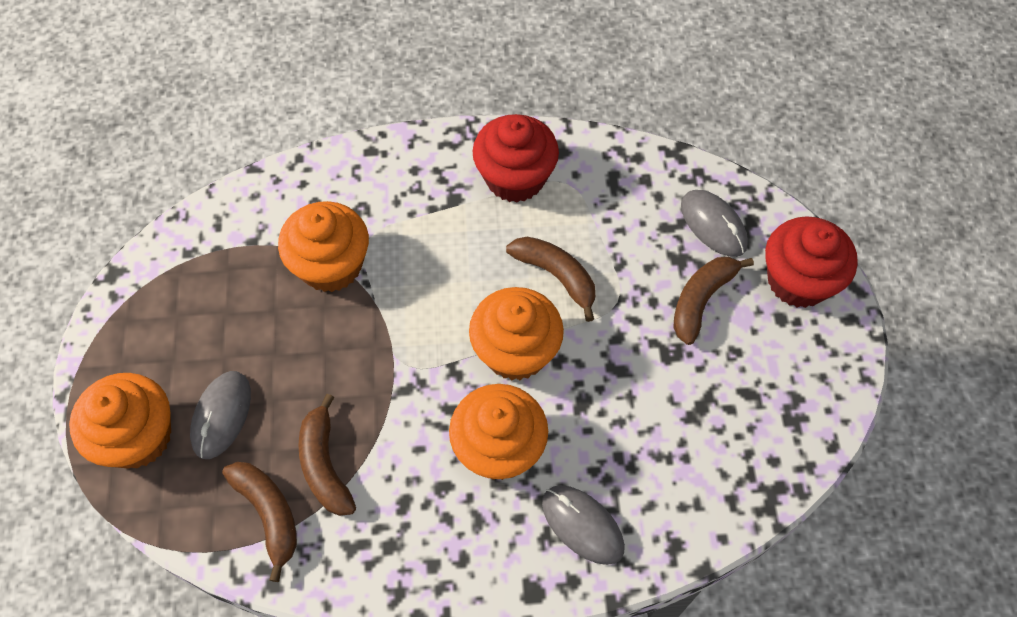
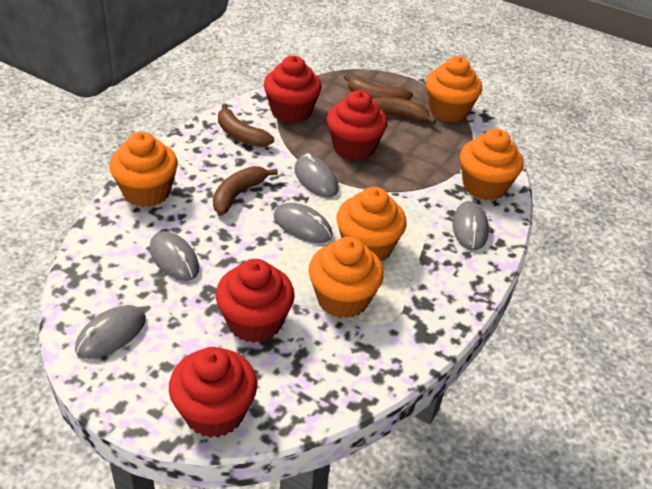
grey mouse: 3 -> 5
orange cupcake: 4 -> 5
red cupcake: 2 -> 4

